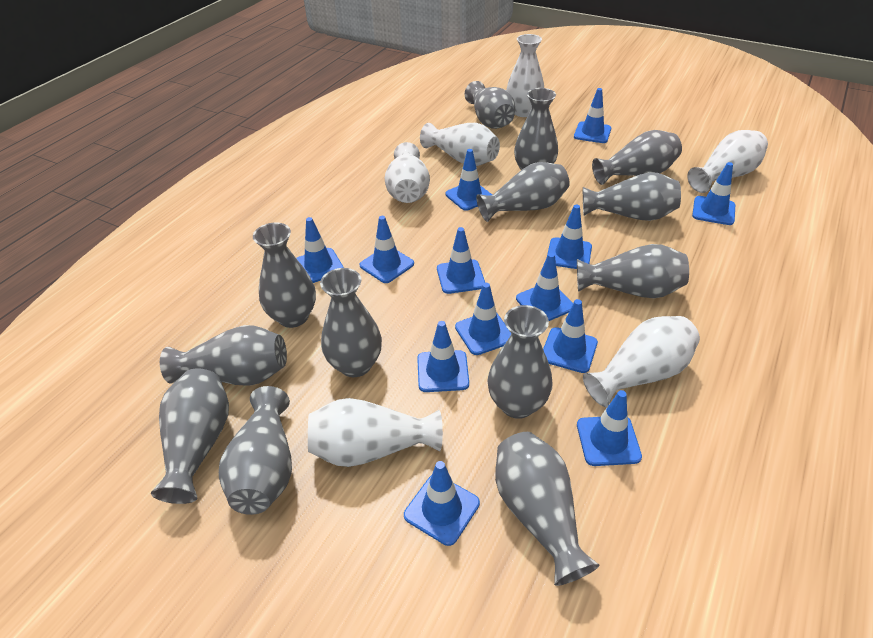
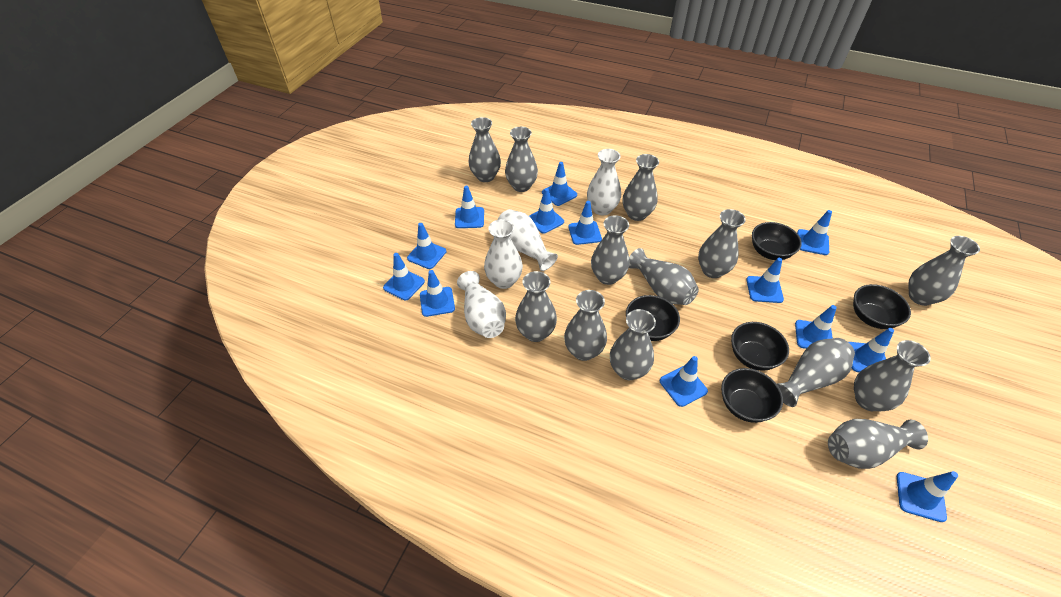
black bowl: 0 -> 5
white vase: 6 -> 4

